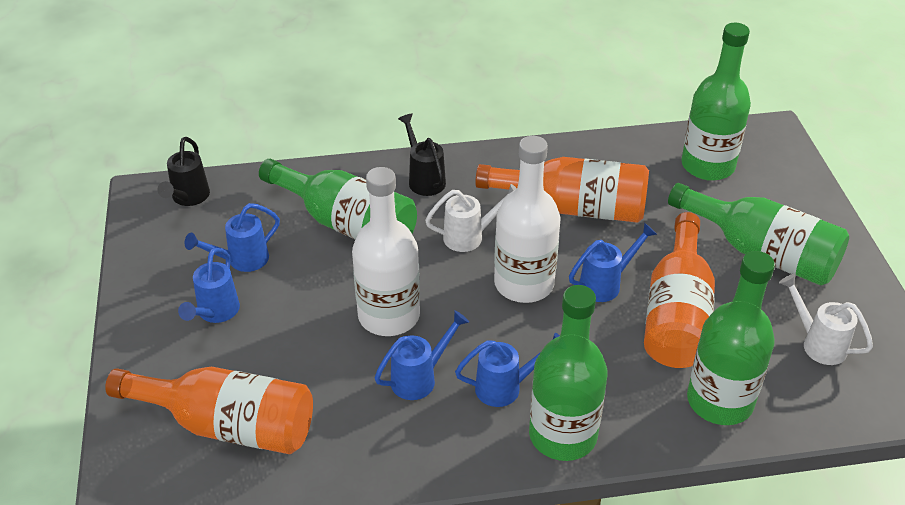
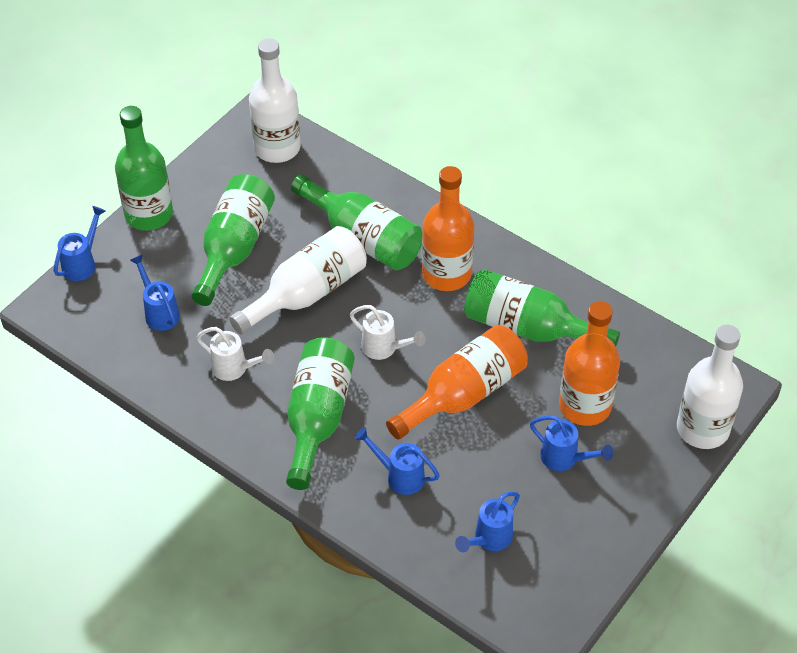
black watering can: 2 -> 0
white bottle: 2 -> 3

